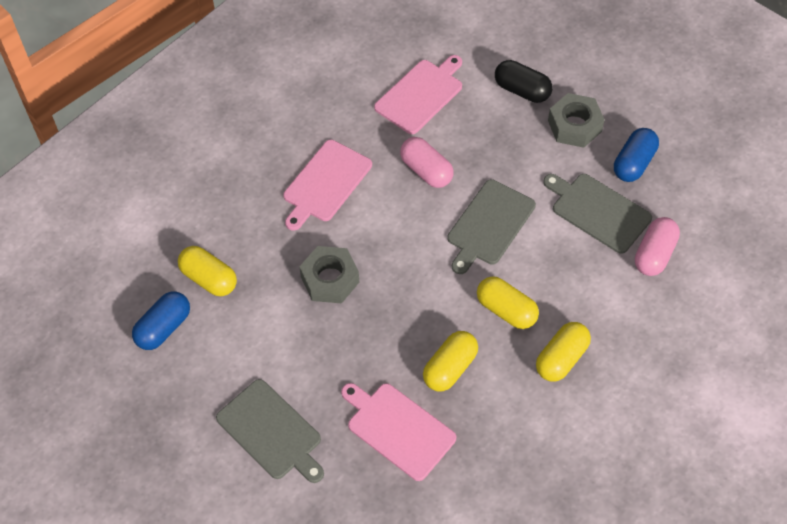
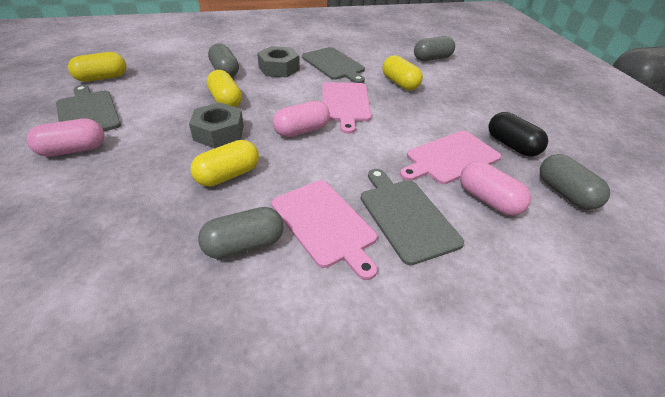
blue capsule: 2 -> 0
grey capsule: 0 -> 4
pink capsule: 2 -> 3

